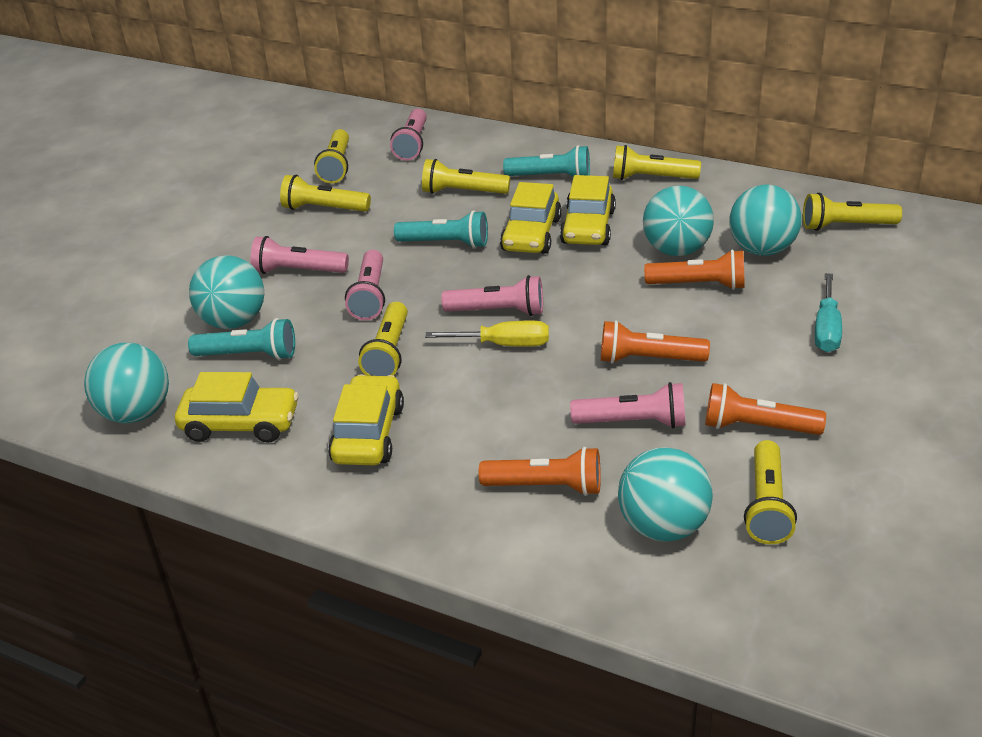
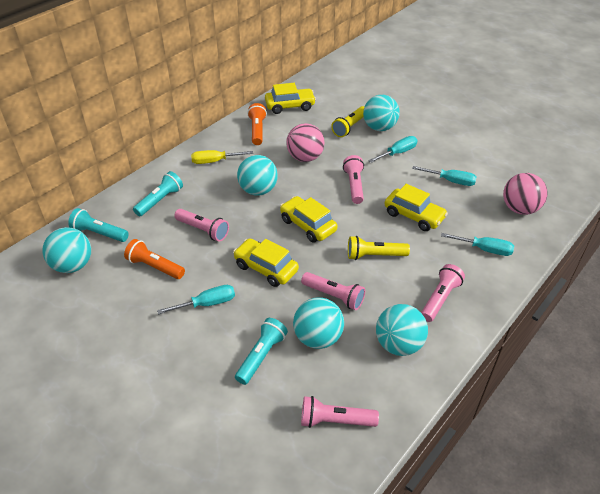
orange flashlight: 4 -> 2
pink ball: 0 -> 2
turquoise screwdriver: 1 -> 4
yellow flashlight: 7 -> 2

